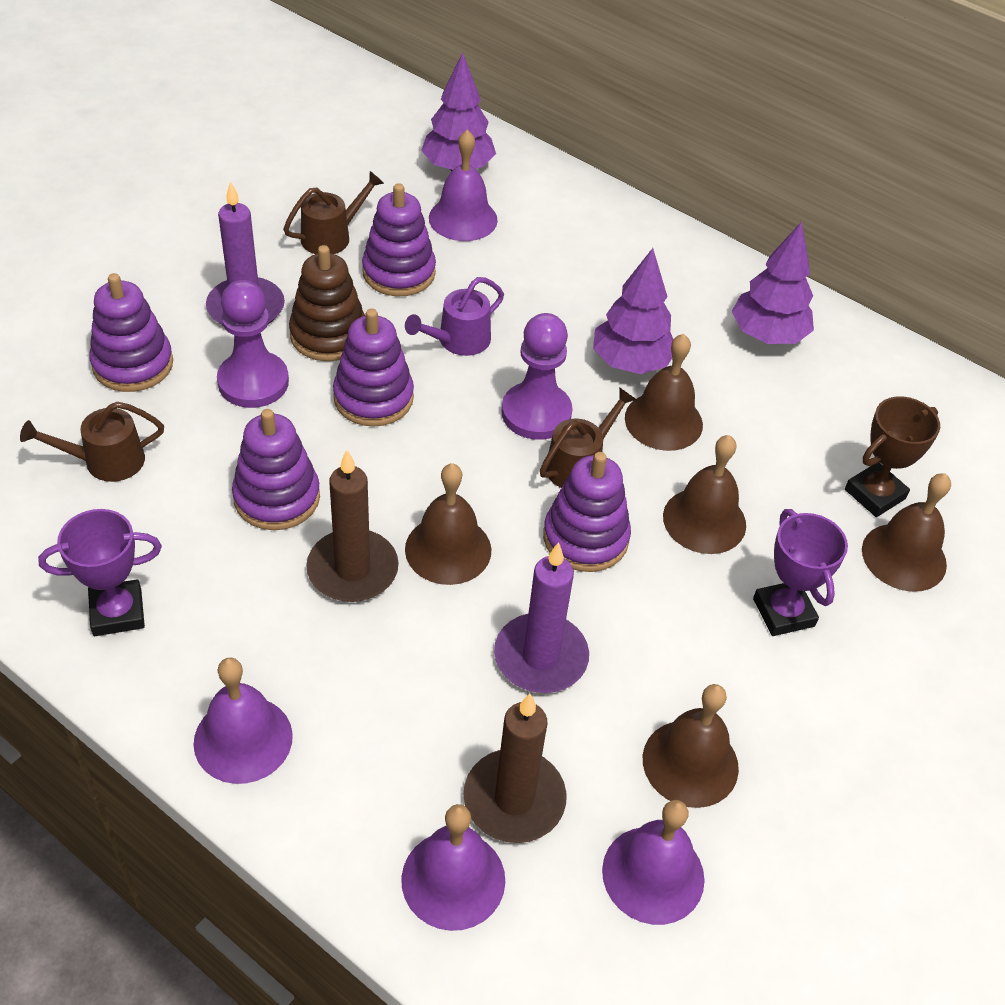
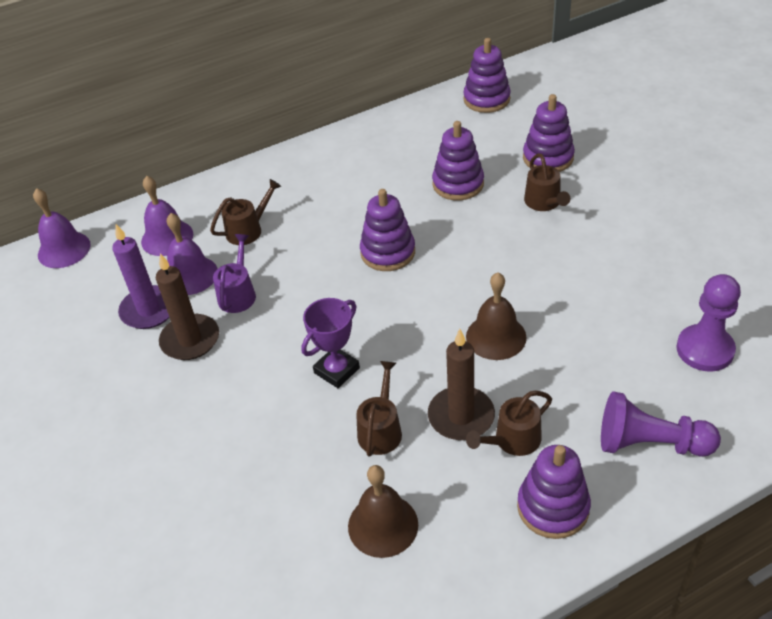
brown bell: 5 -> 2
brown stacking toy: 1 -> 0
brown trophy: 1 -> 0
brown watering can: 3 -> 4
purple bell: 4 -> 3
purple candle: 2 -> 1
purple tree: 3 -> 0
purple trophy: 2 -> 1

